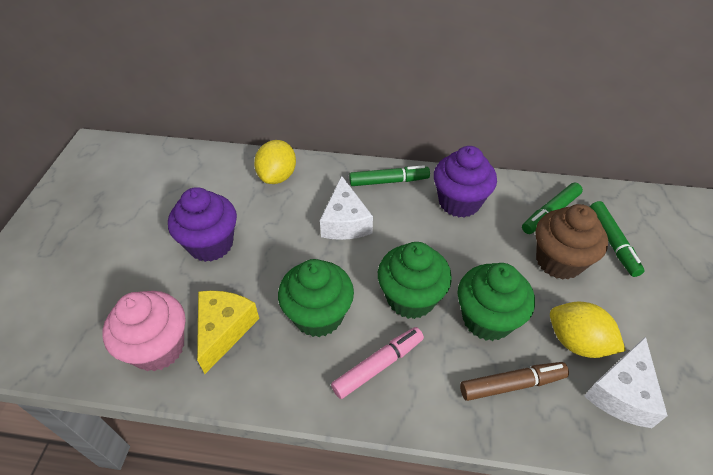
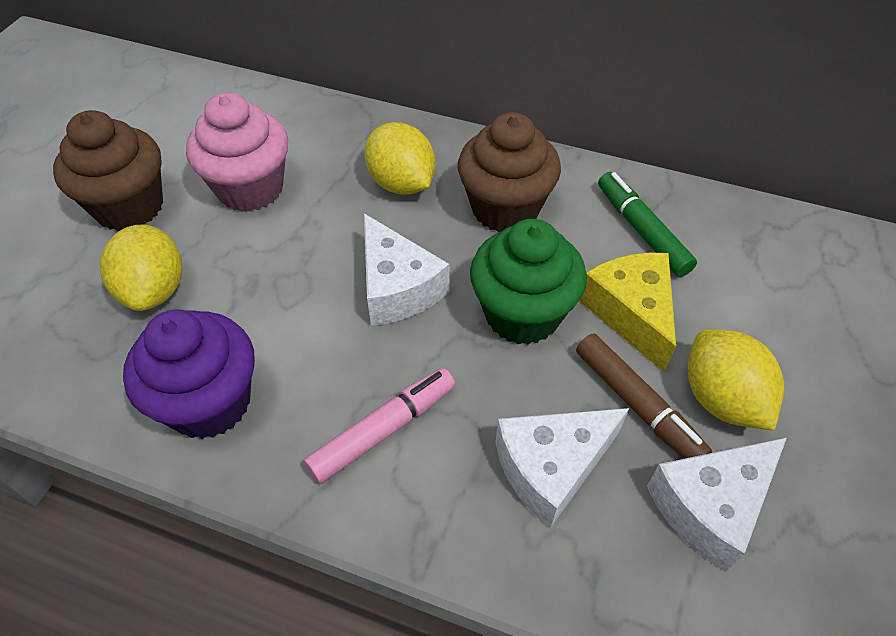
brown cupcake: 1 -> 2
green cupcake: 3 -> 1
green marker: 3 -> 1
purple cupcake: 2 -> 1
white cheese: 2 -> 3
yellow lemon: 2 -> 3

